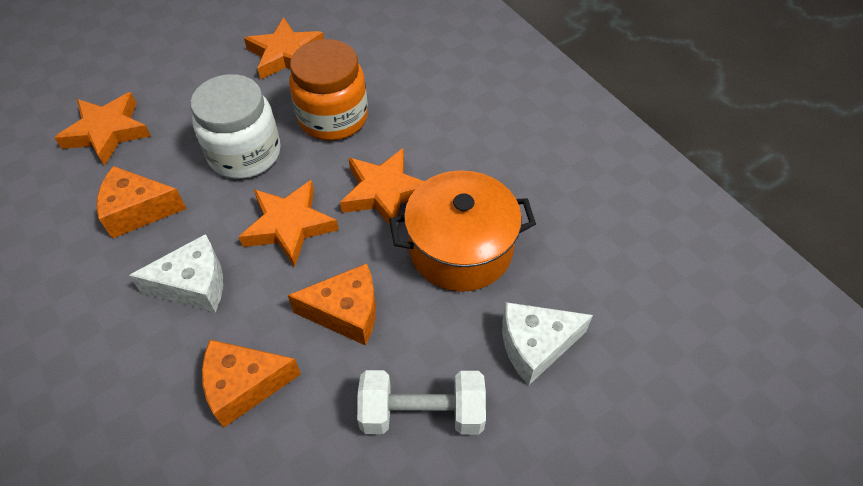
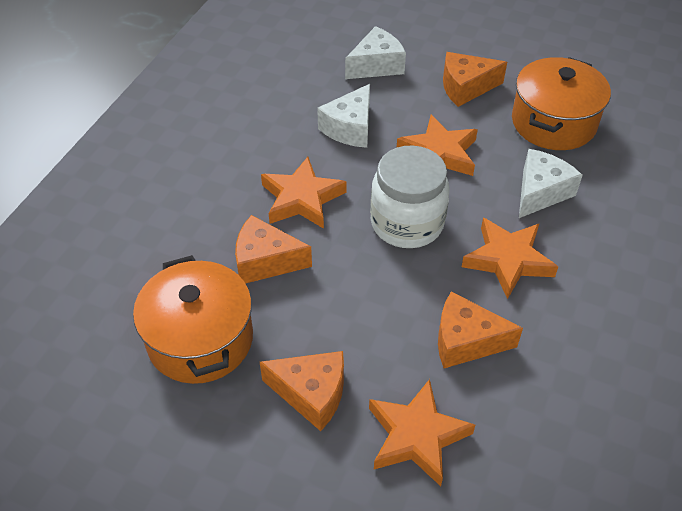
orange cheese: 3 -> 4
orange jar: 1 -> 0
orange pot: 1 -> 2
white cheese: 2 -> 3
white dumbbell: 1 -> 0

